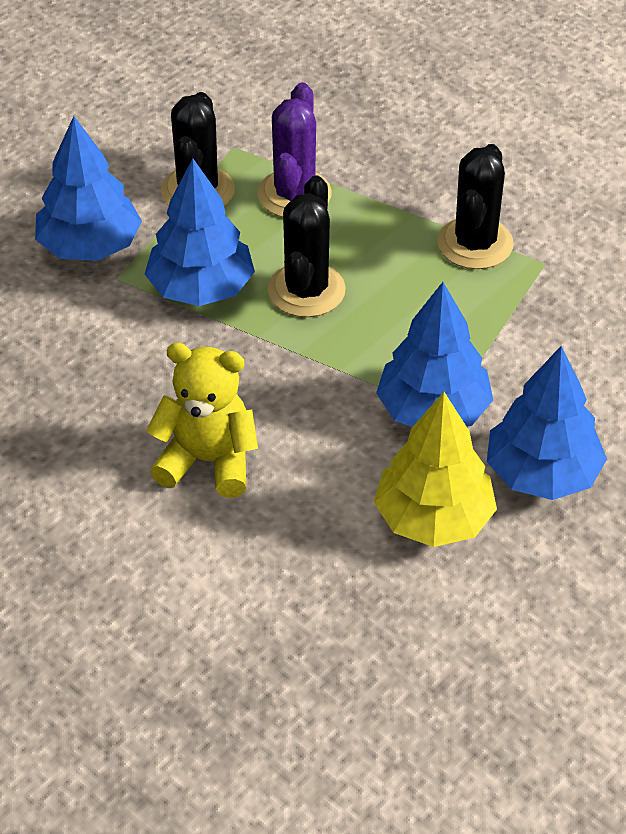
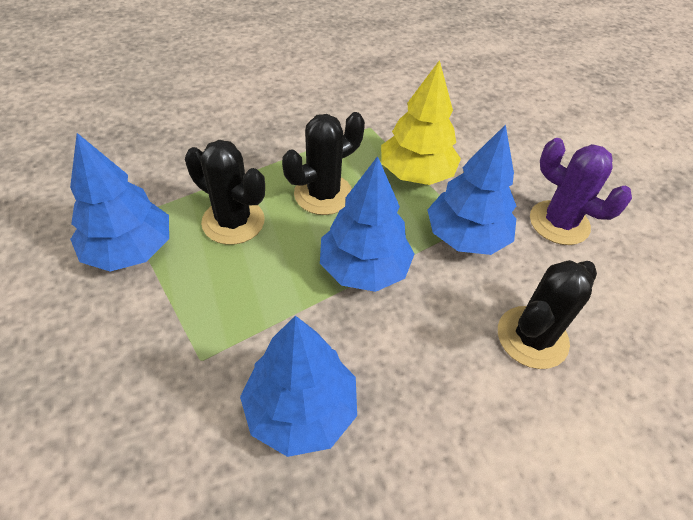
yellow teddy bear: 1 -> 0

